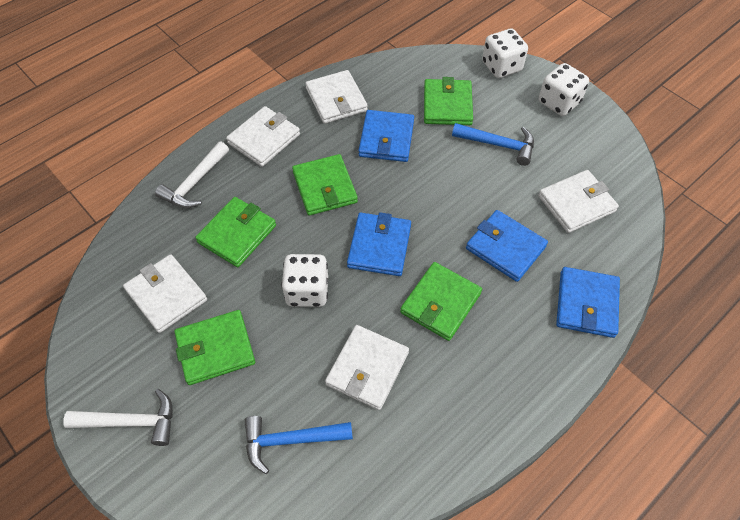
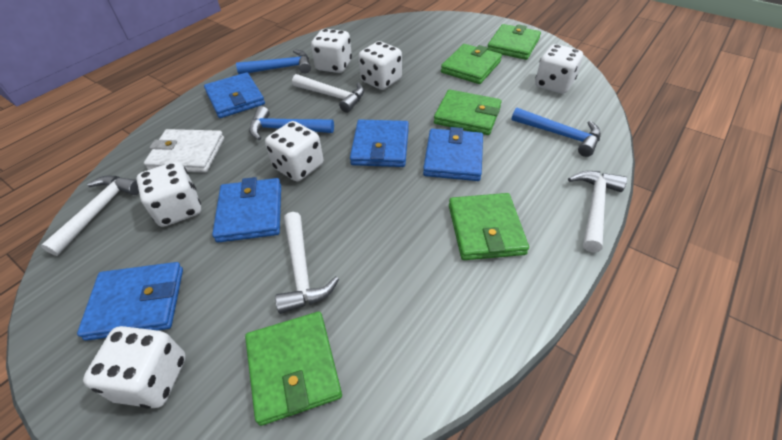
blue hammer: 2 -> 3
blue wallet: 4 -> 5
white dice: 3 -> 6
white hammer: 2 -> 4
white wallet: 5 -> 1

